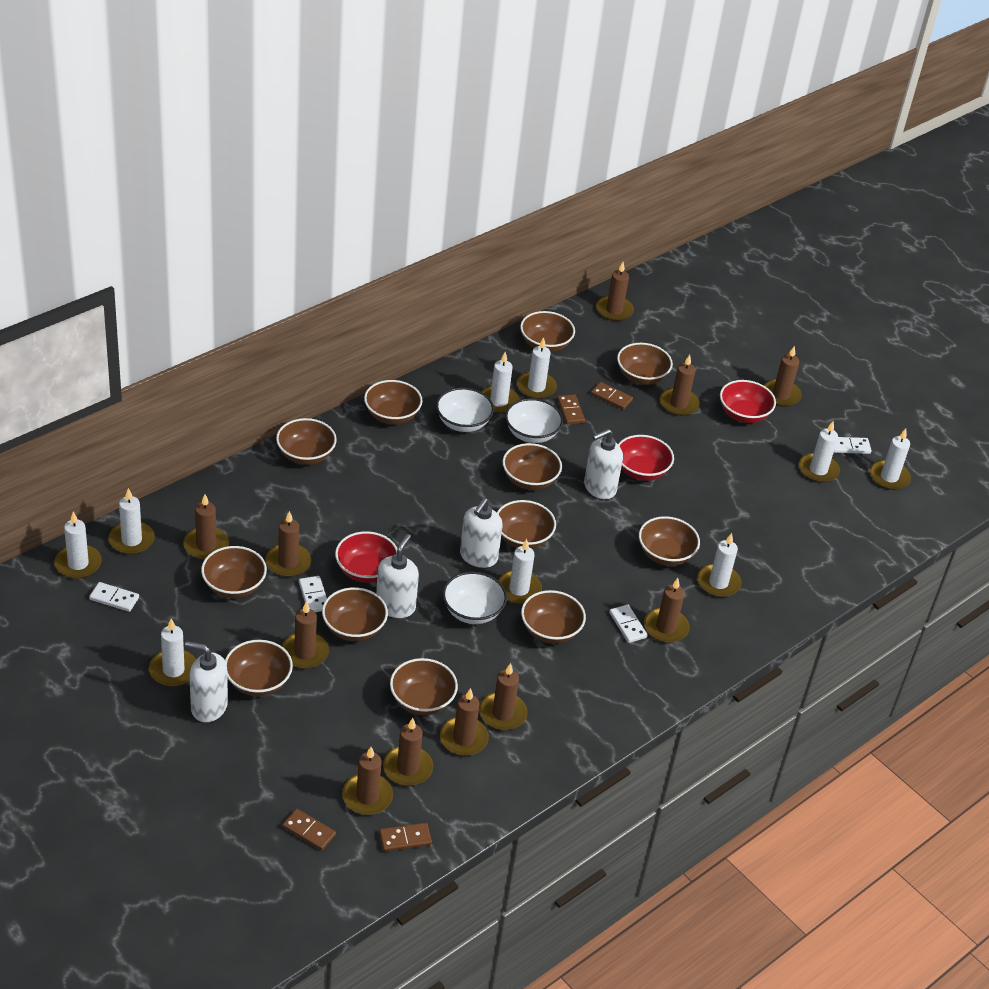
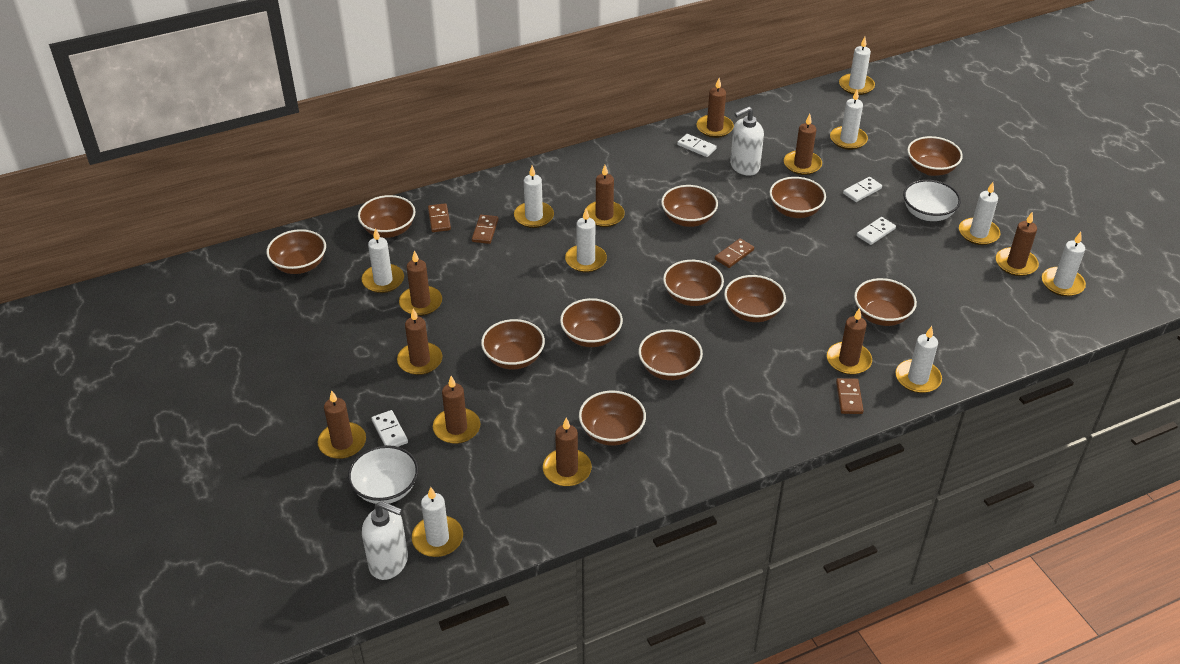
brown candle: 11 -> 10
red bowl: 3 -> 0
white bowl: 3 -> 2
white soap dispenser: 4 -> 2

